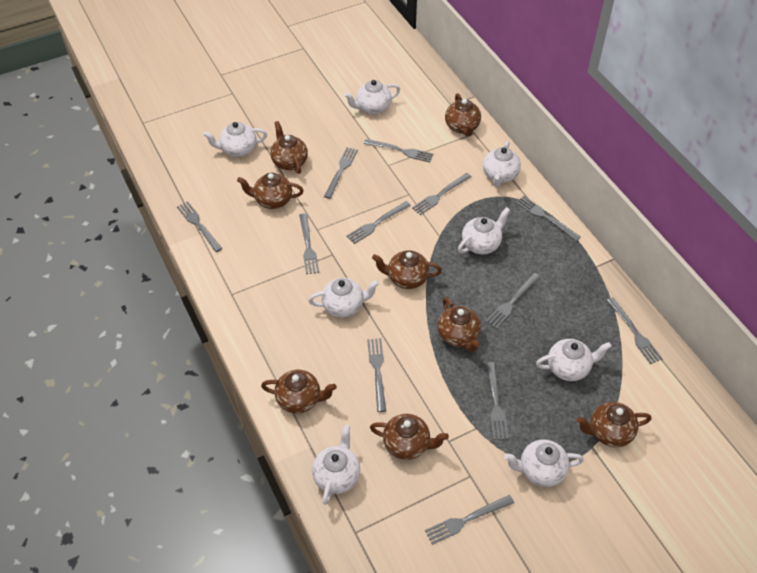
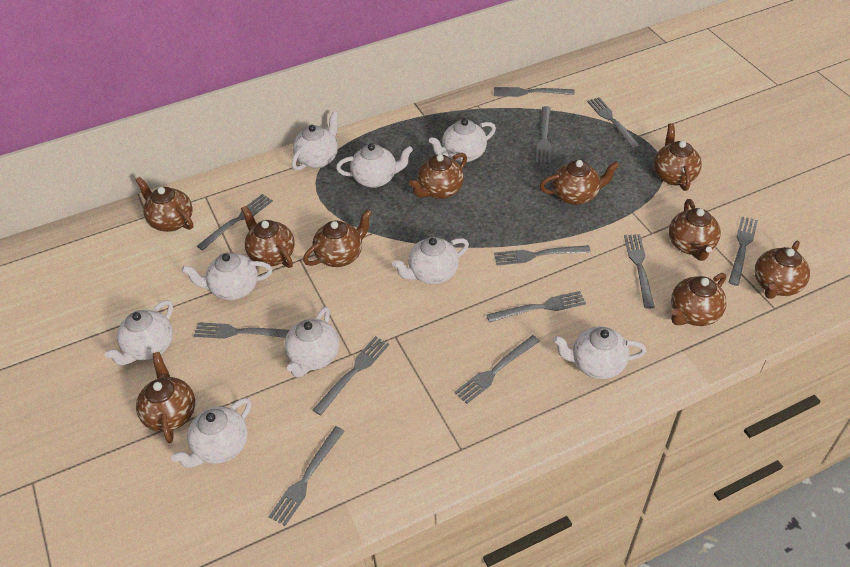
brown teapot: 8 -> 10
white teapot: 8 -> 9

